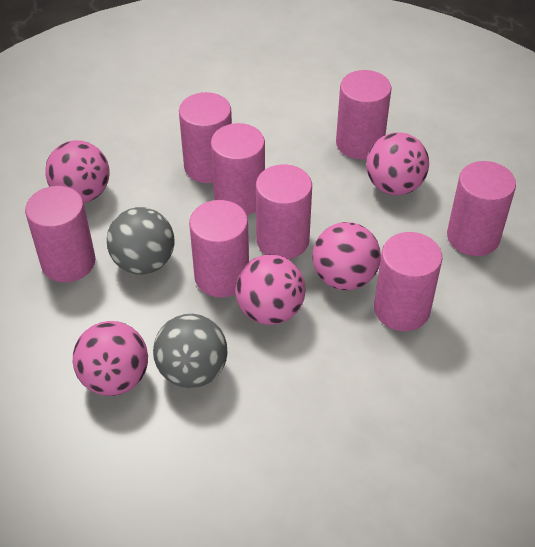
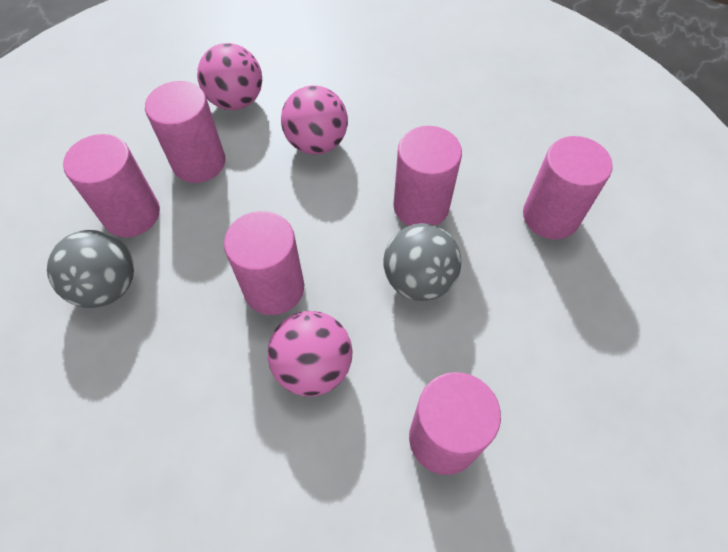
pink ball: 5 -> 3
pink cylinder: 8 -> 6

